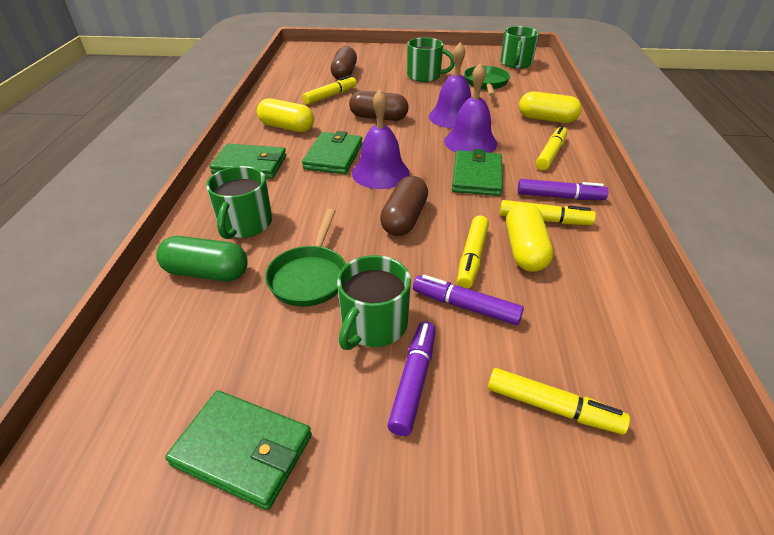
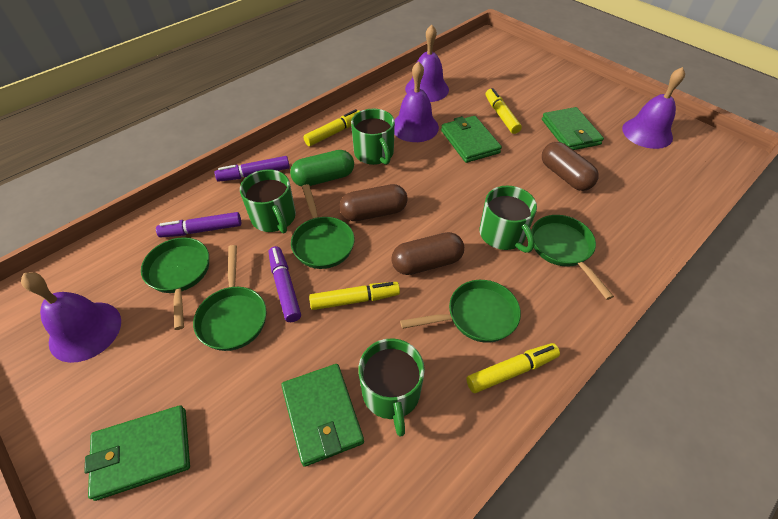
green pan: 2 -> 5
purple bell: 3 -> 4
yellow capsule: 3 -> 0
yellow marker: 5 -> 4

